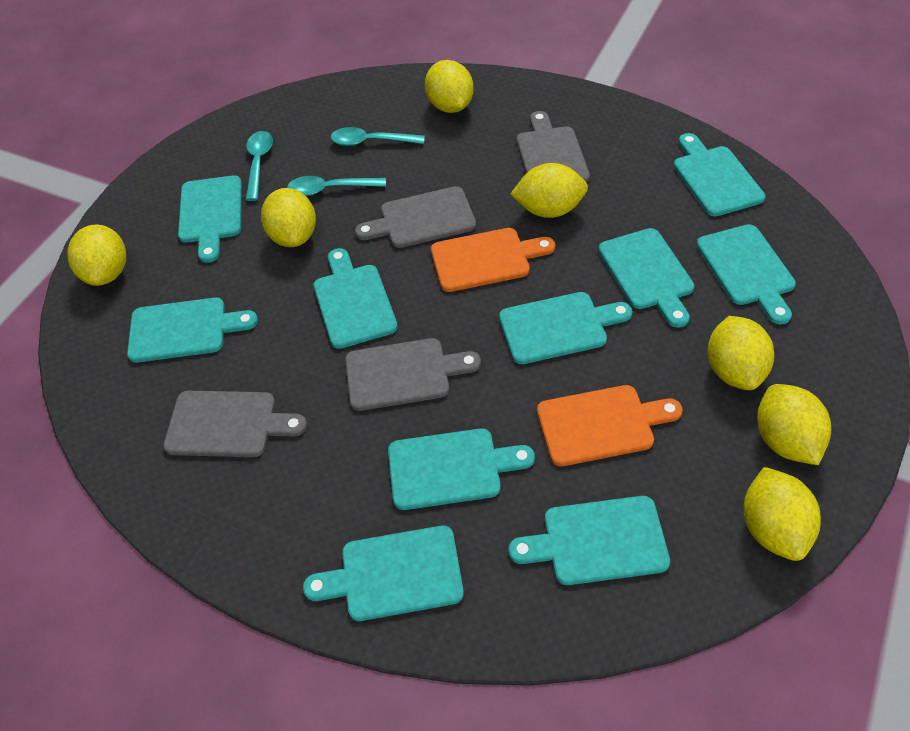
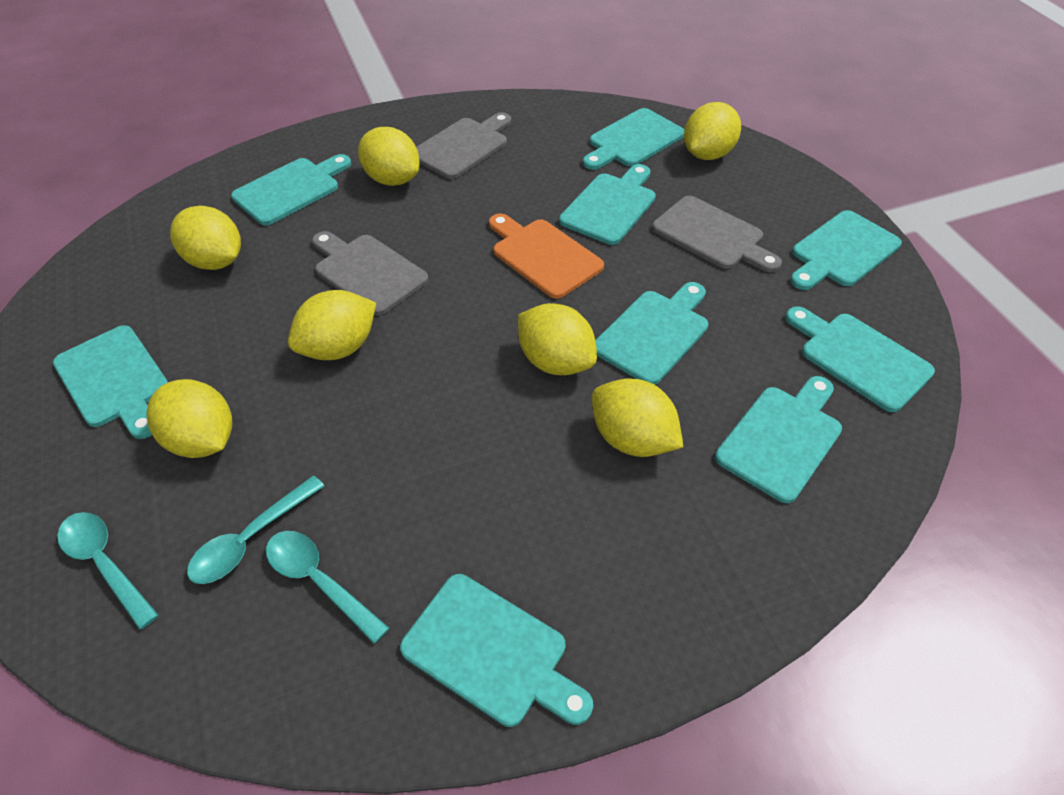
grey cutting board: 4 -> 3
orange cutting board: 2 -> 1
turquoise cutting board: 10 -> 9

